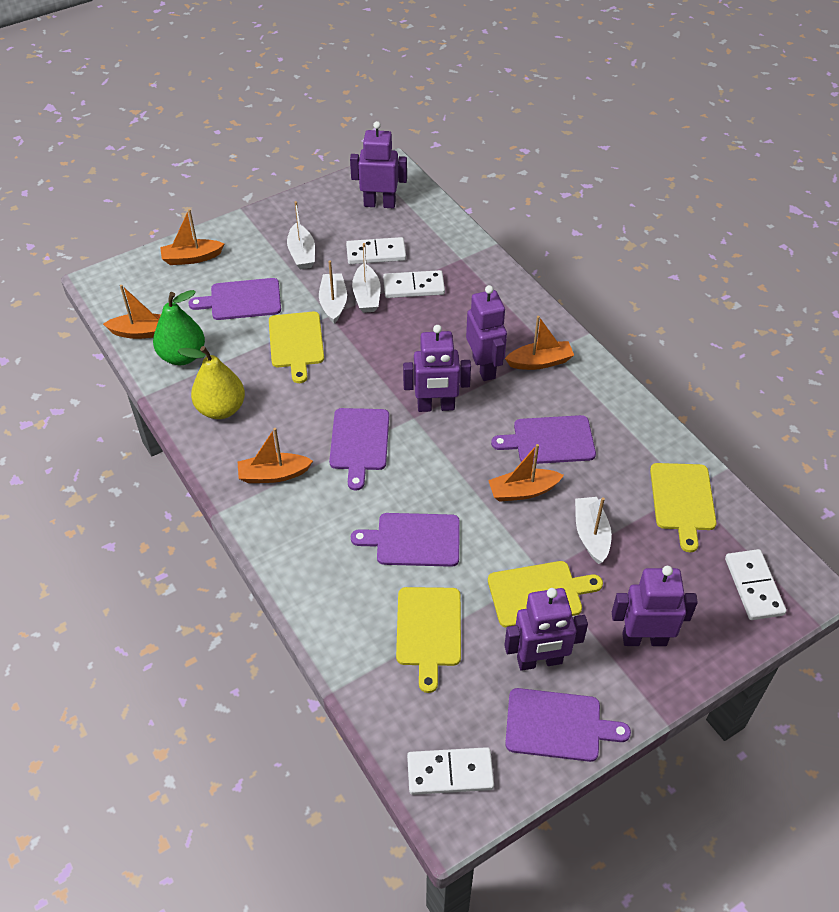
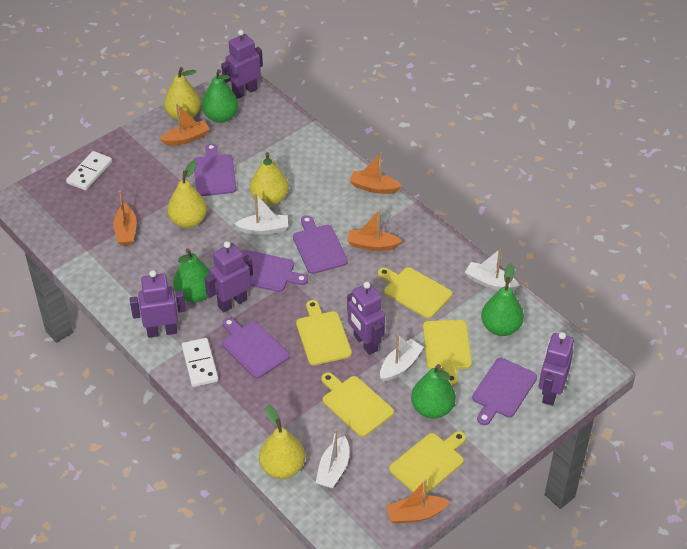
green pear: 1 -> 4
white domino: 4 -> 2
yellow cutting board: 4 -> 5
yellow pear: 1 -> 4

